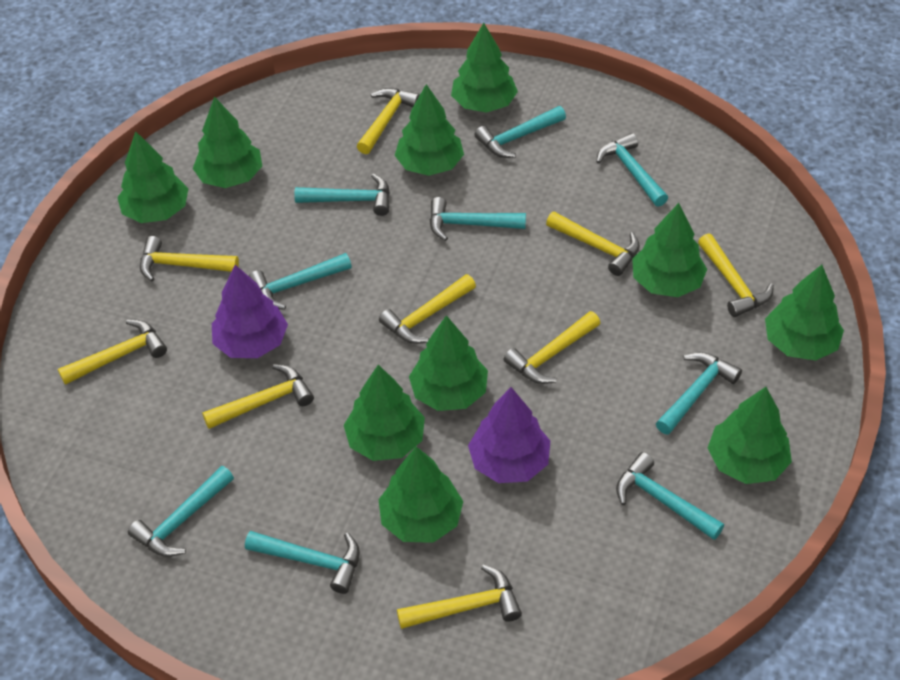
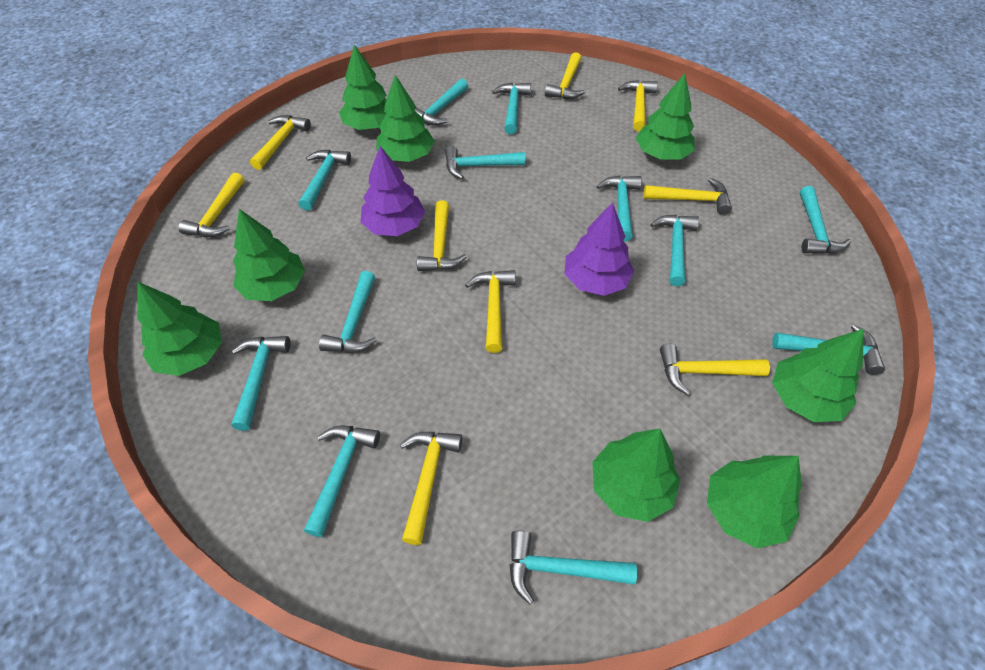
green tree: 10 -> 8
turquoise hammer: 9 -> 12

